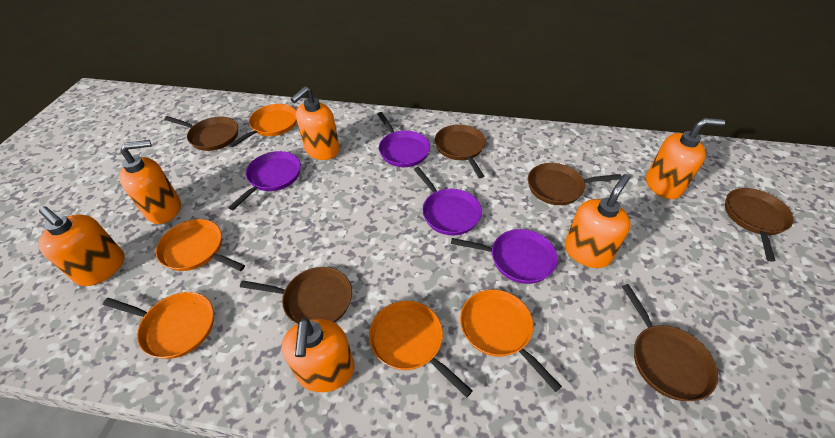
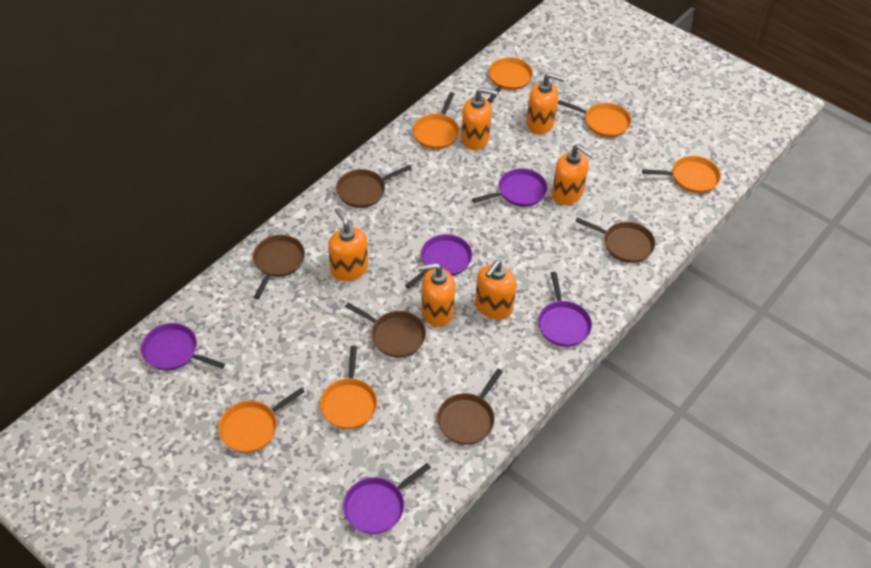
brown pan: 6 -> 5
orange pan: 5 -> 6
purple pan: 4 -> 5

